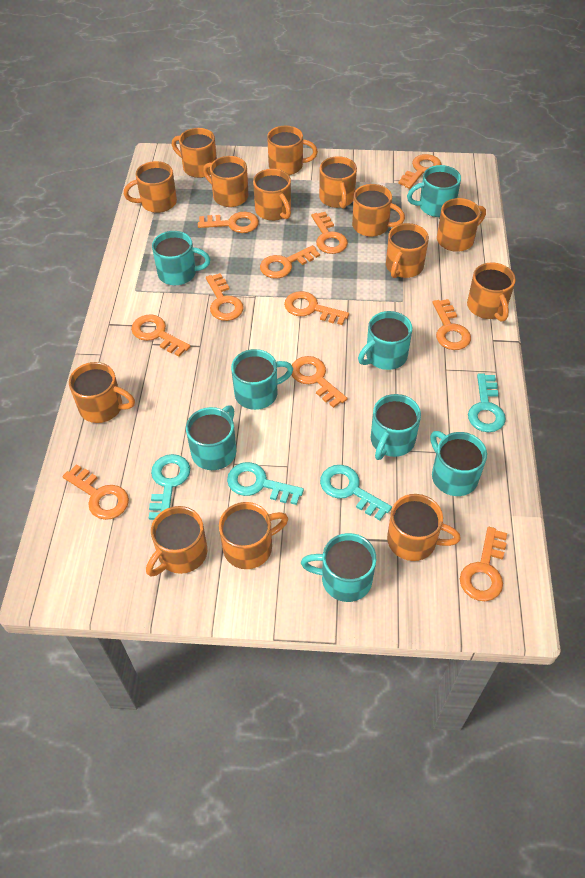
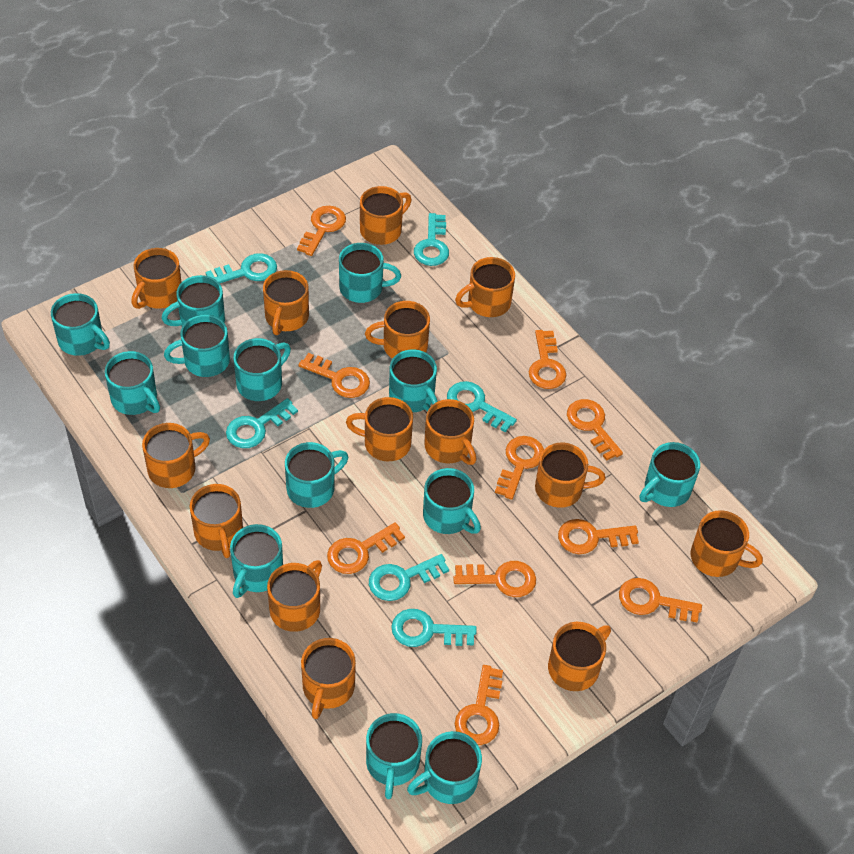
orange key: 11 -> 10
turquoise key: 4 -> 6
turquoise mug: 8 -> 13

